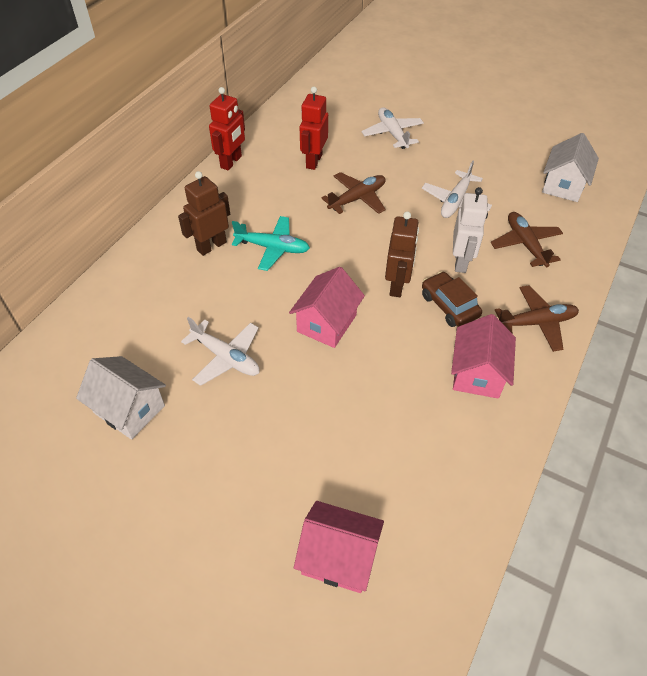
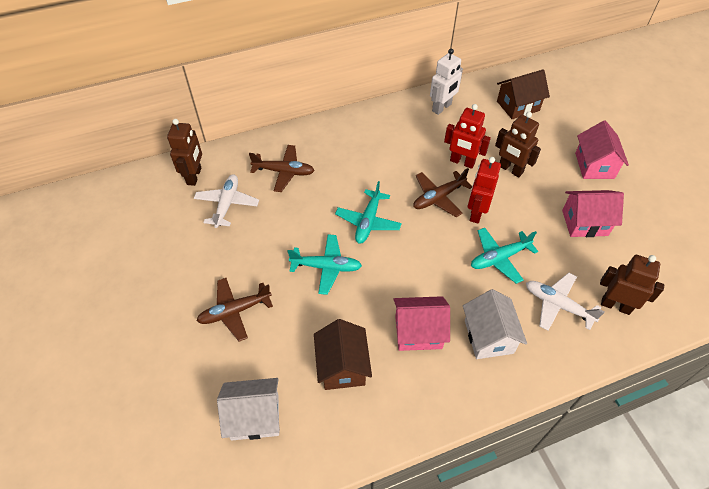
brown car: 1 -> 0
brown house: 0 -> 2
brown robot: 2 -> 3
turquoise plane: 1 -> 3
white plane: 3 -> 2

